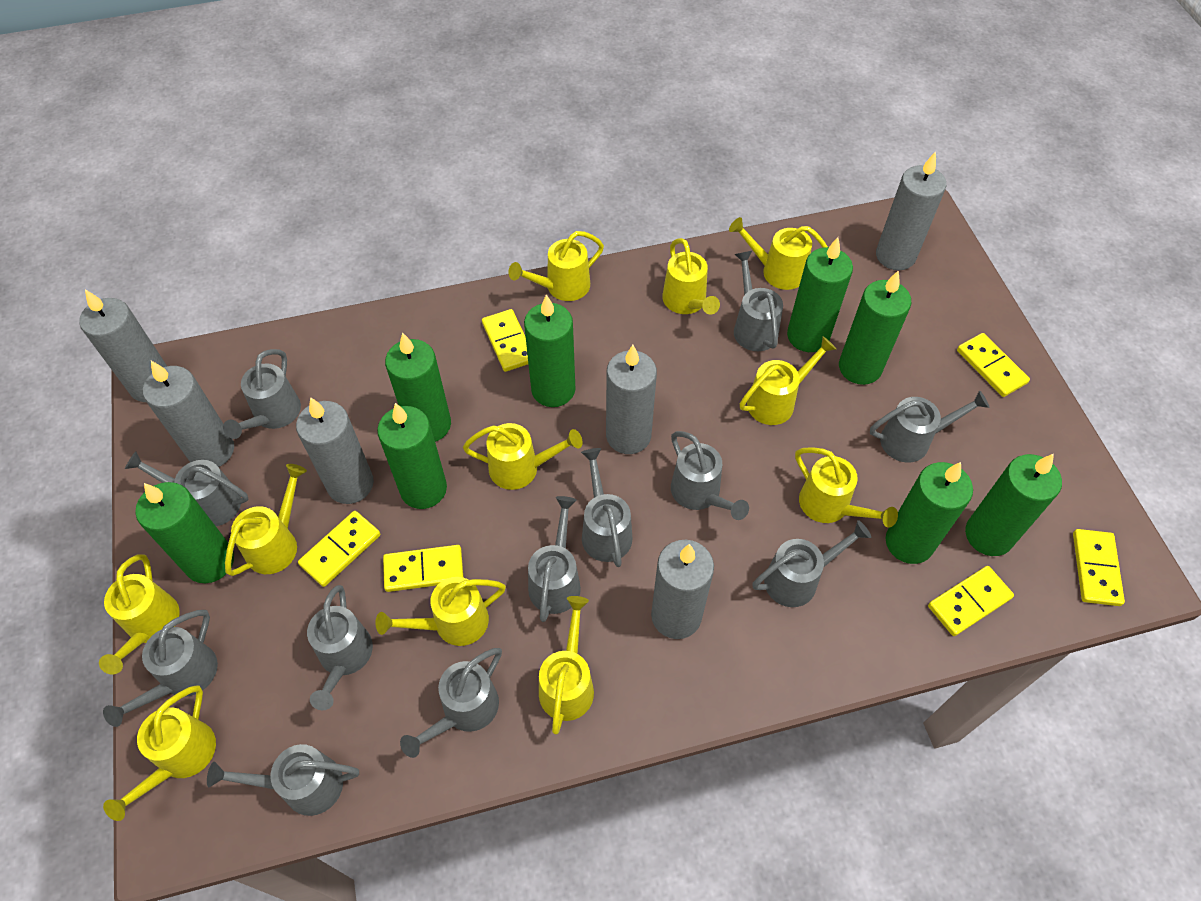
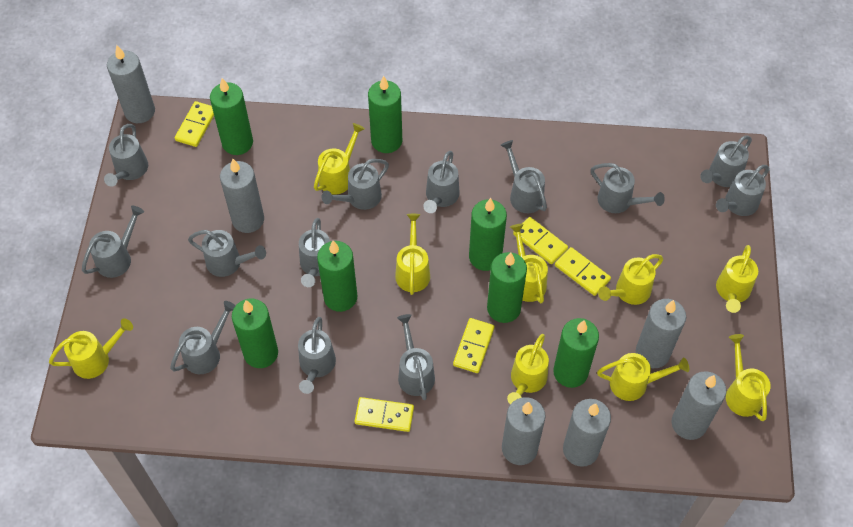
green candle: 8 -> 7
grey watering can: 12 -> 13
yellow domino: 6 -> 5
yellow watering can: 11 -> 9

